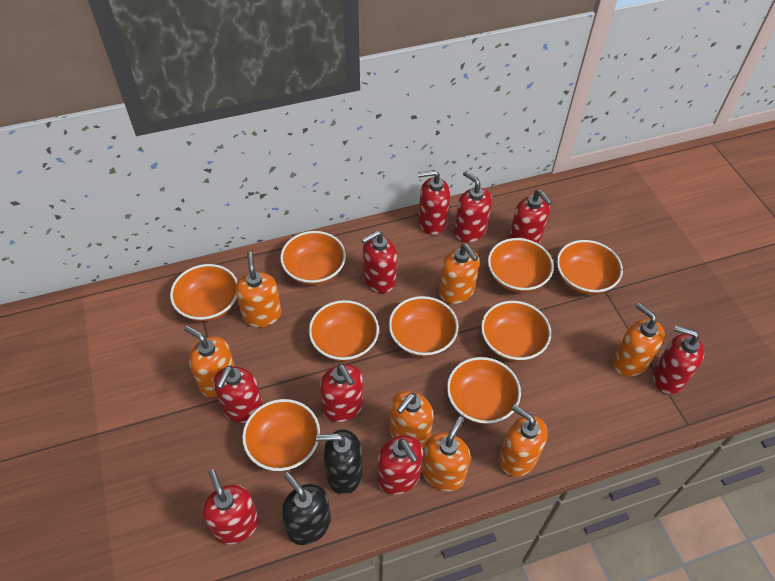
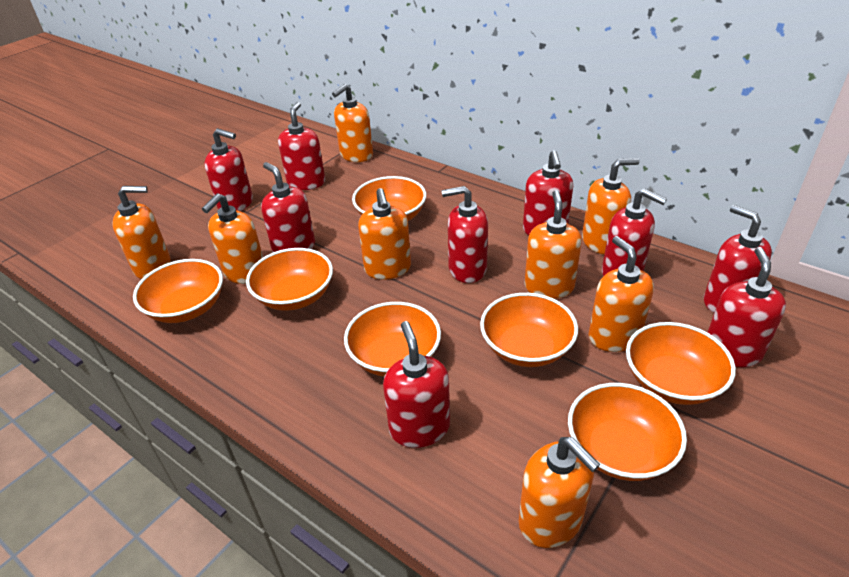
black soap dispenser: 2 -> 0
orange bowl: 9 -> 7
orange soap dispenser: 7 -> 8

